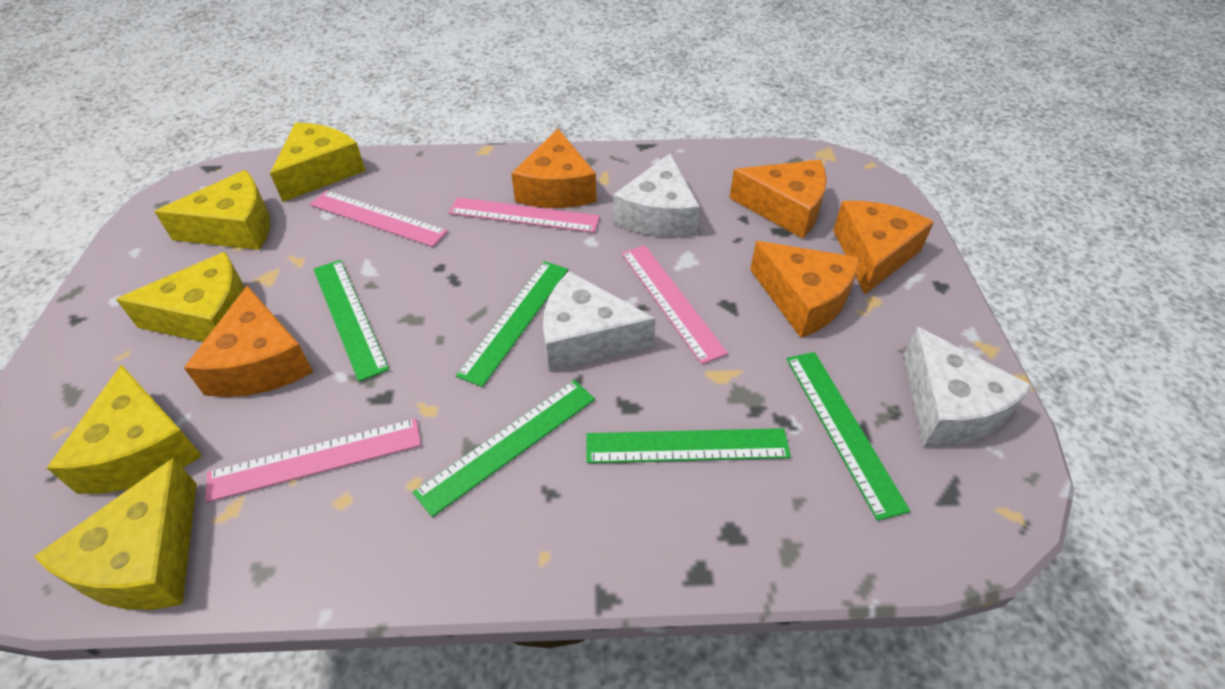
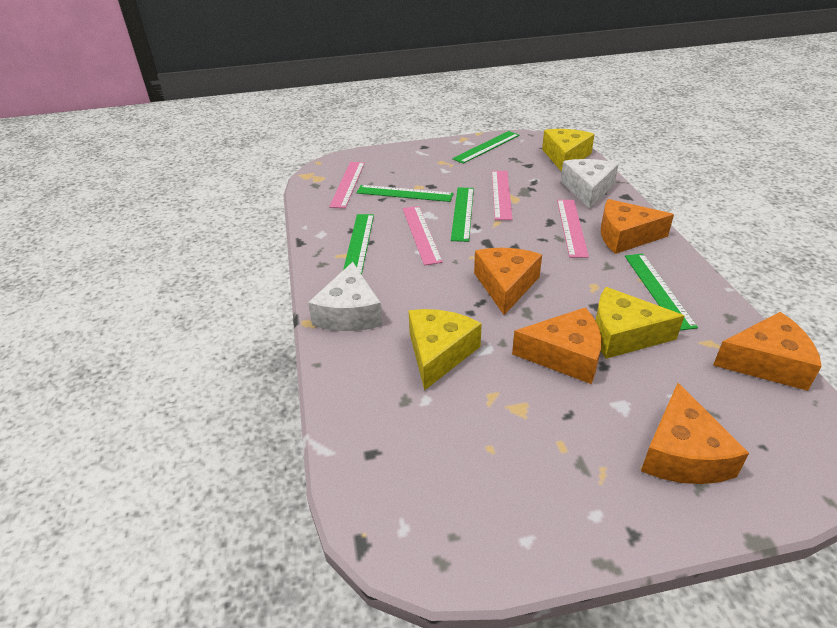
white cheese: 3 -> 2
yellow cheese: 5 -> 3

